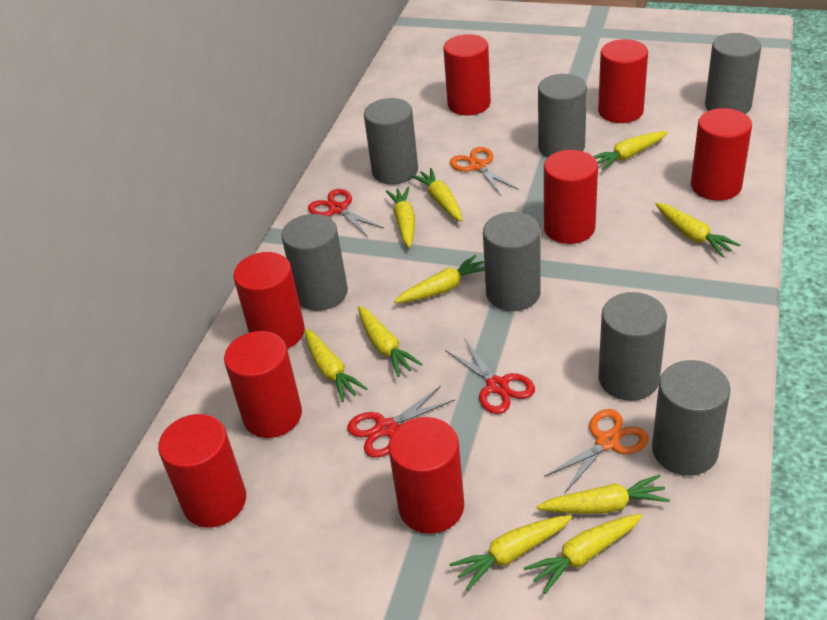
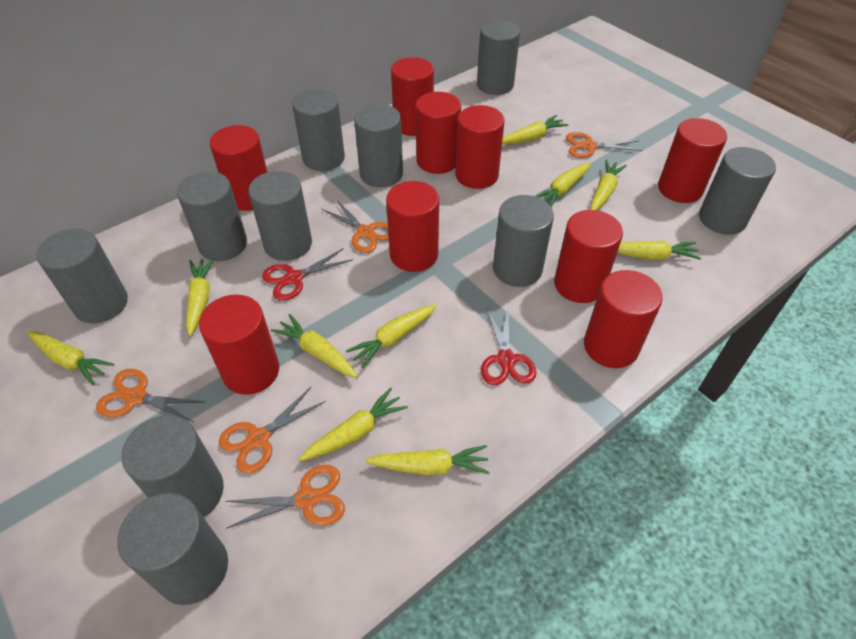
grey cylinder: 7 -> 10
orange scissors: 2 -> 5
red cylinder: 8 -> 9
red scissors: 3 -> 2

